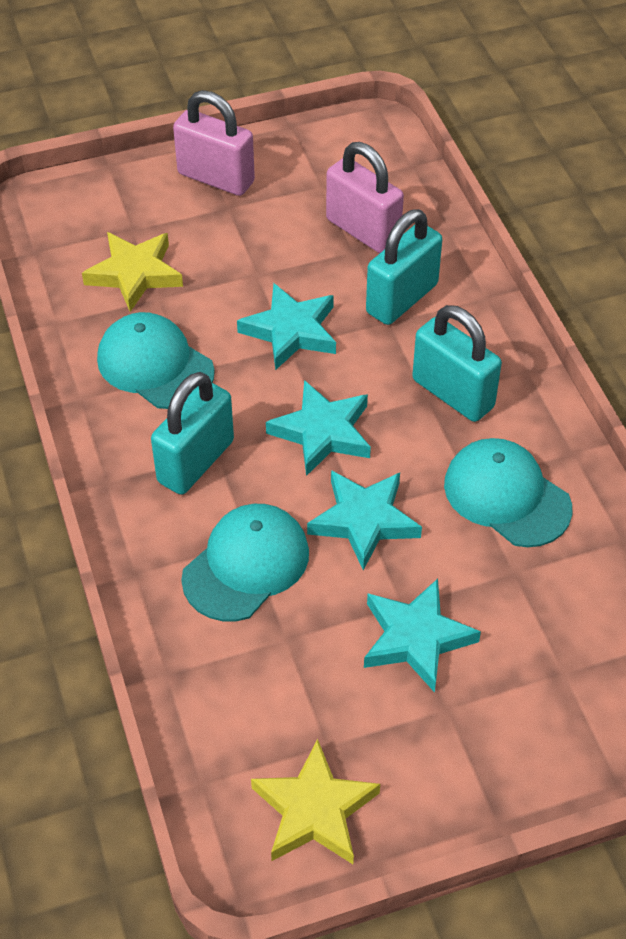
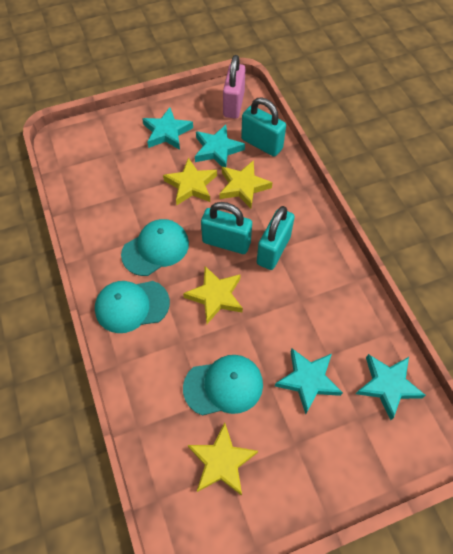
pink padlock: 2 -> 1
yellow star: 2 -> 4

